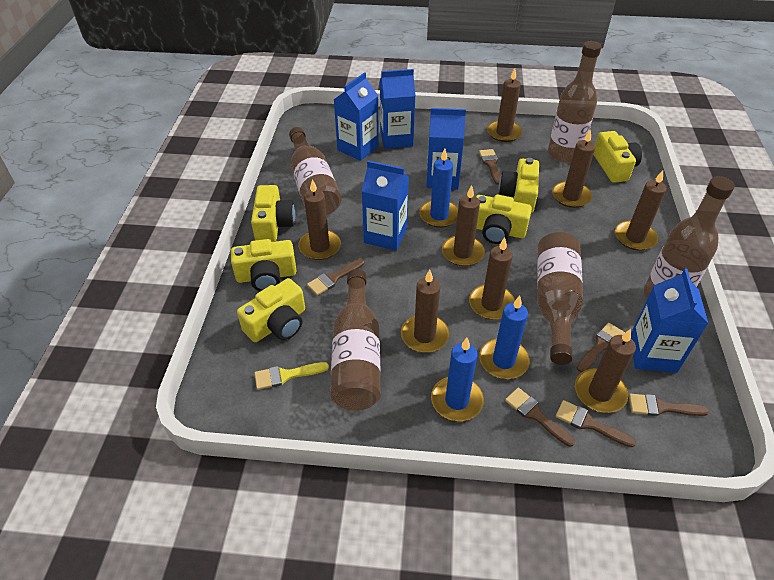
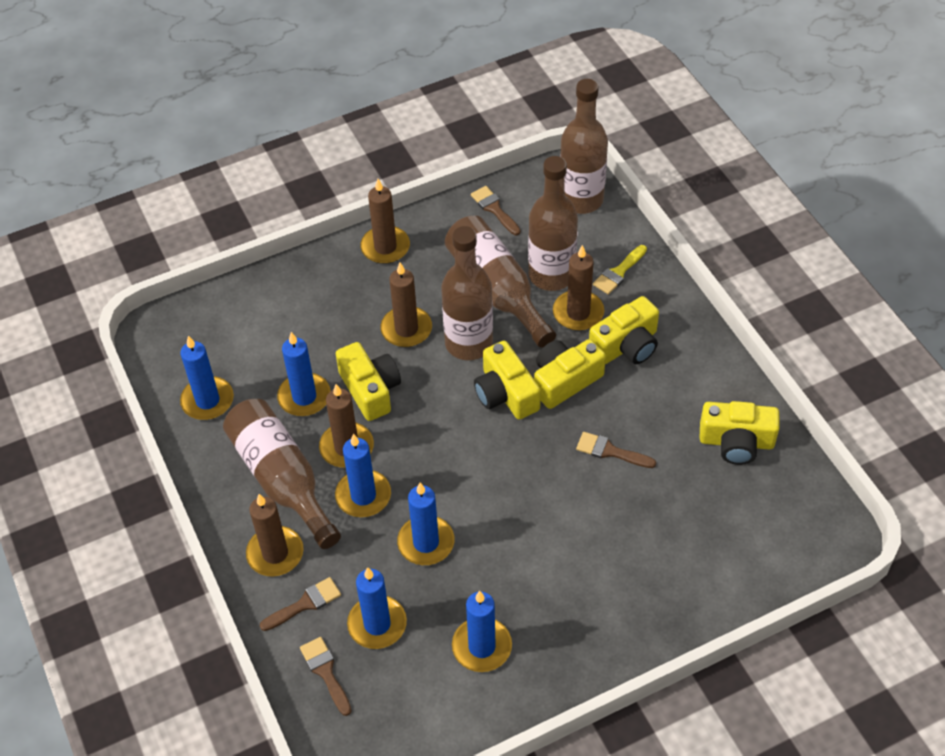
blue candle: 3 -> 6
blue carton: 5 -> 0
brown brush: 6 -> 4
brown candle: 8 -> 5
yellow camera: 6 -> 5

